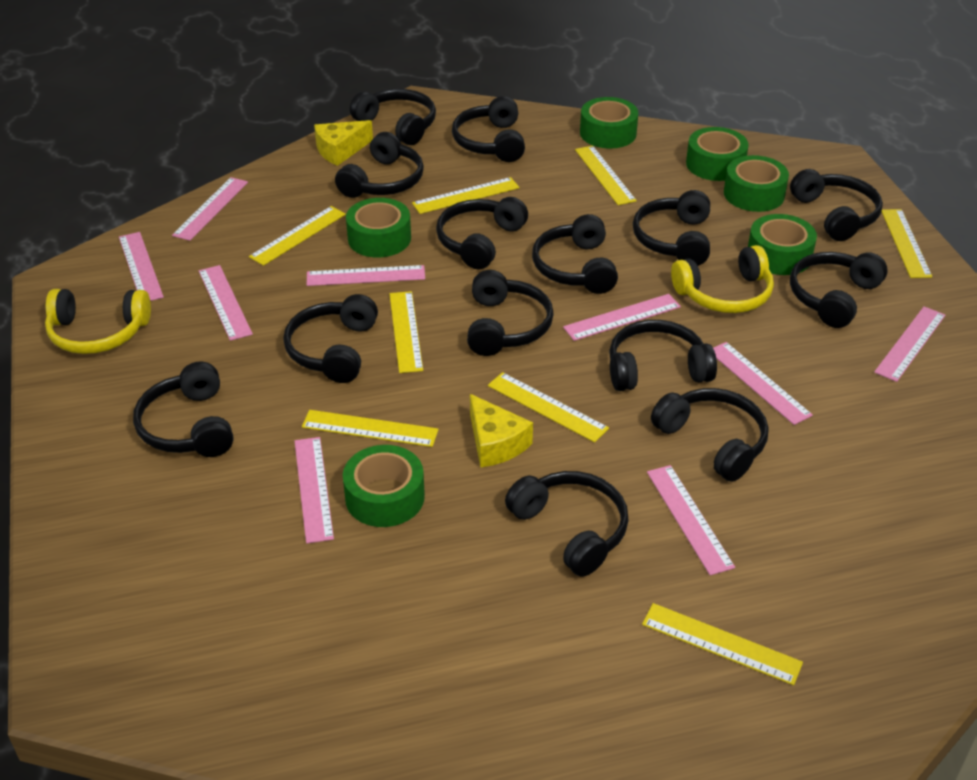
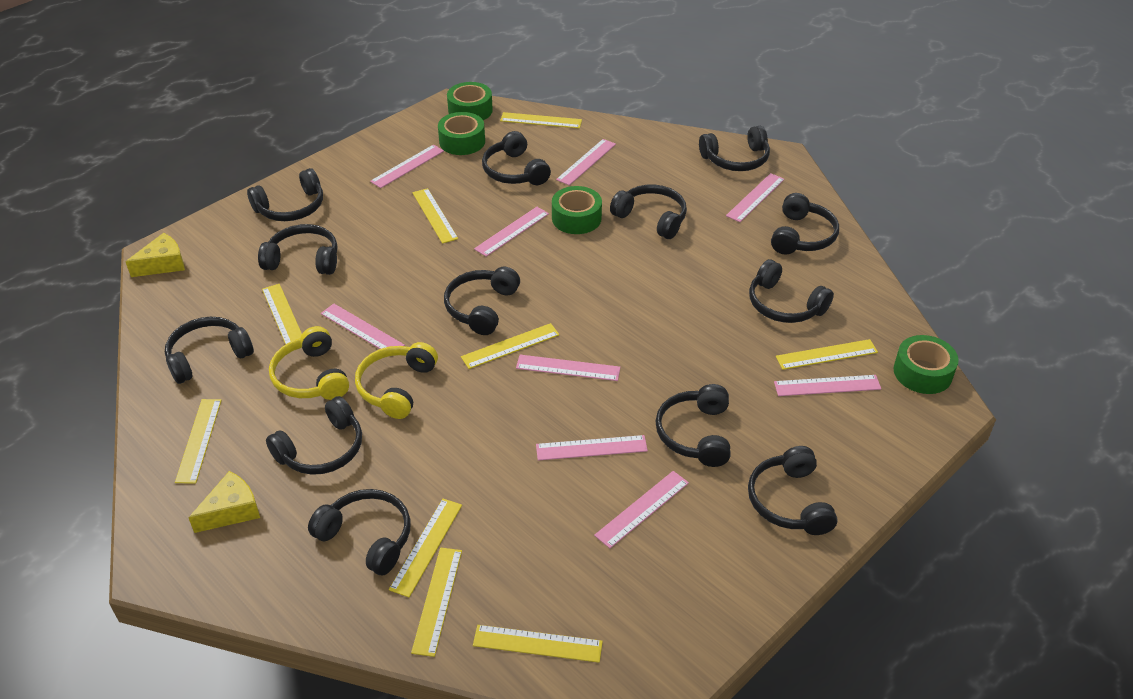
black headphones: 14 -> 13
green tape: 6 -> 4
yellow ruler: 8 -> 9

